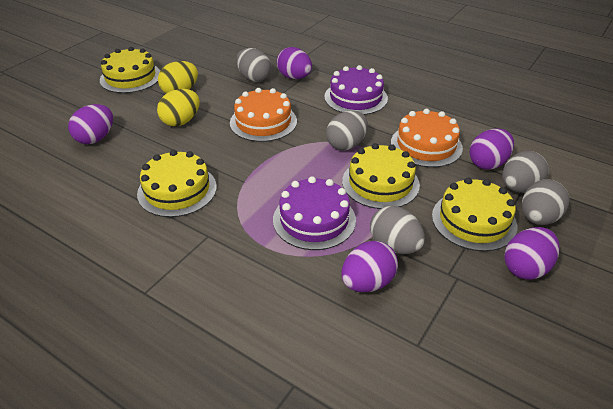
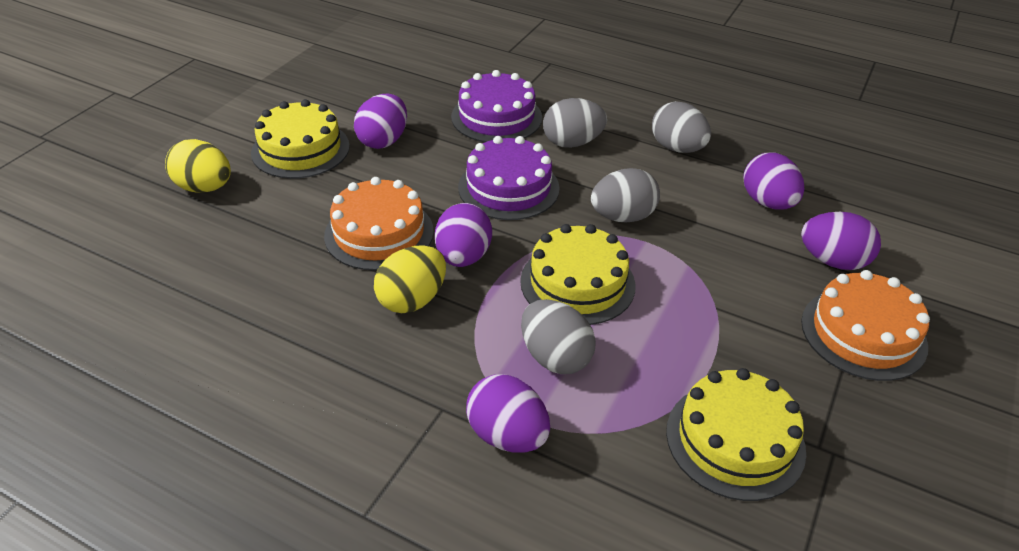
grey egg: 5 -> 4
yellow cake: 4 -> 3

